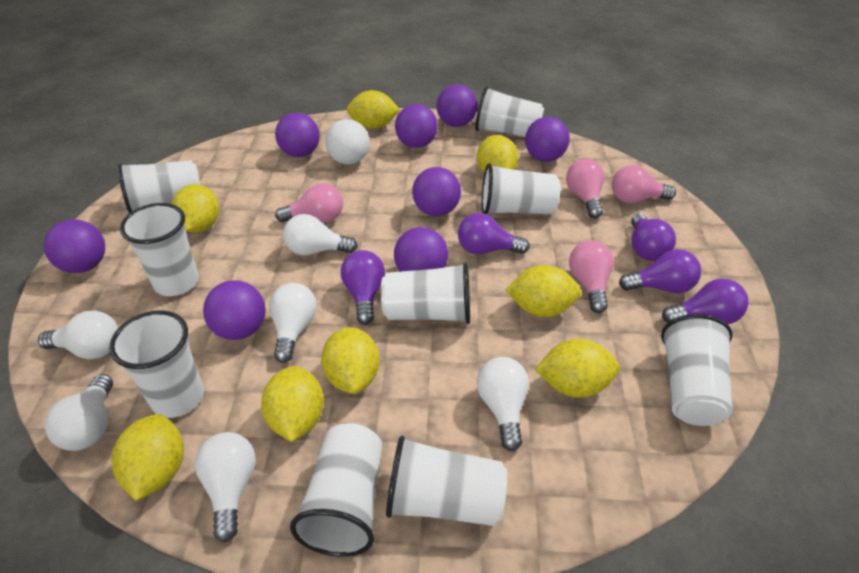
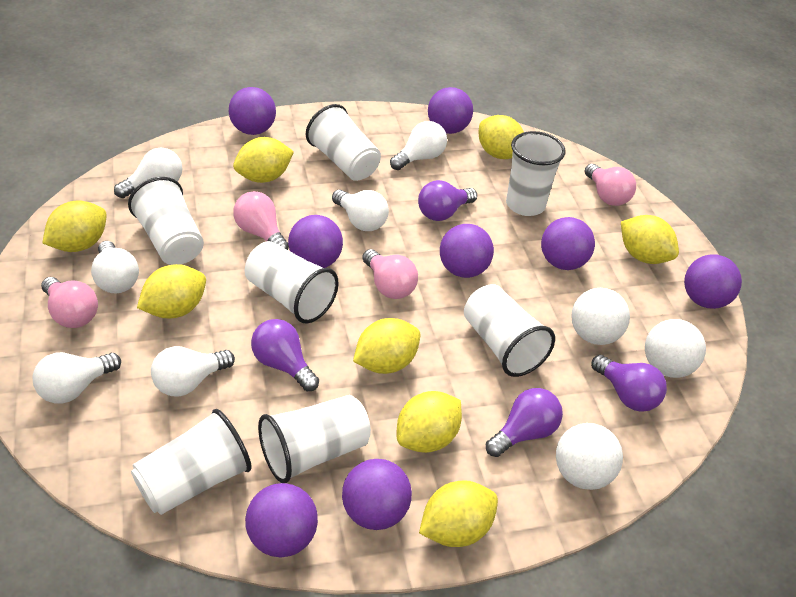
purple light bulb: 5 -> 4
white ball: 1 -> 3
white cup: 9 -> 7

